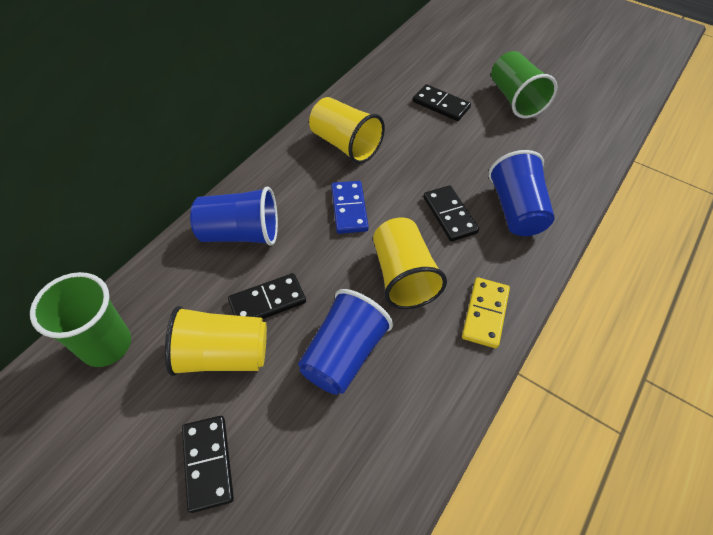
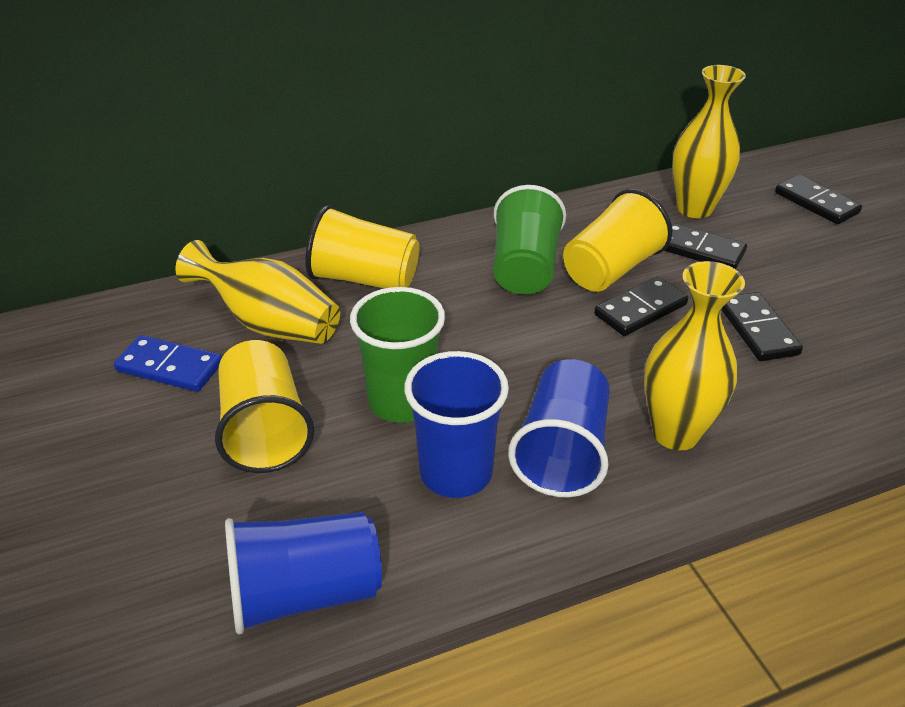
yellow domino: 1 -> 0
yellow vase: 0 -> 3

